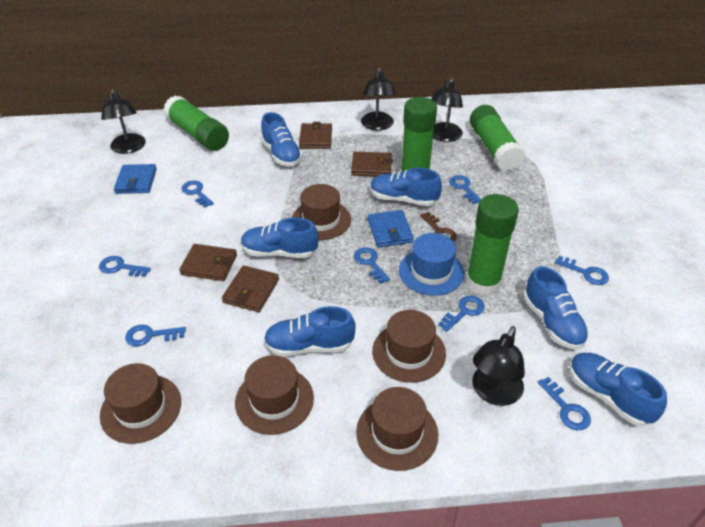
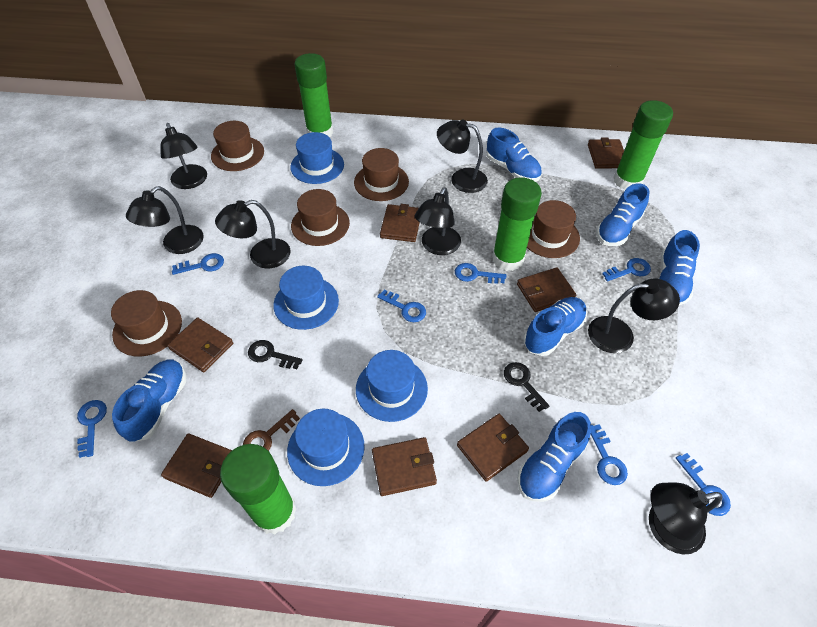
black key: 0 -> 2
black lamp: 4 -> 7
blue hat: 1 -> 4
blue key: 8 -> 7
blue wallet: 2 -> 0
brown wallet: 4 -> 7

